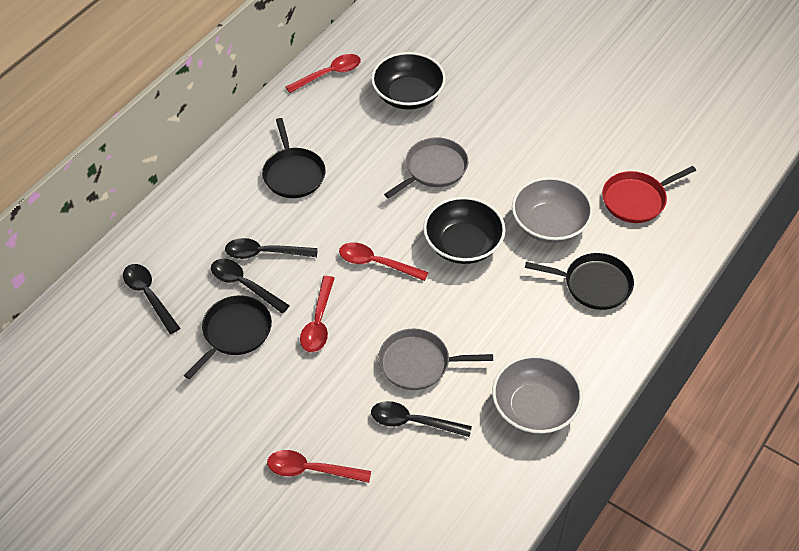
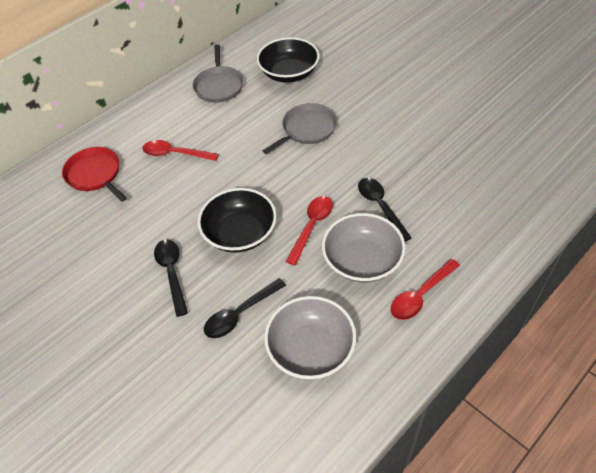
black pan: 3 -> 0
black spoon: 4 -> 3
red spoon: 4 -> 3

